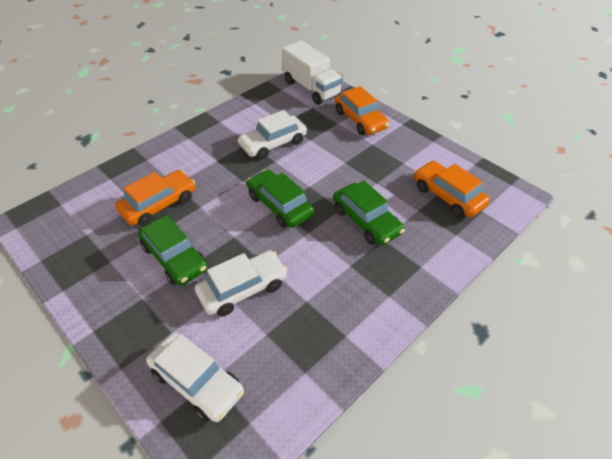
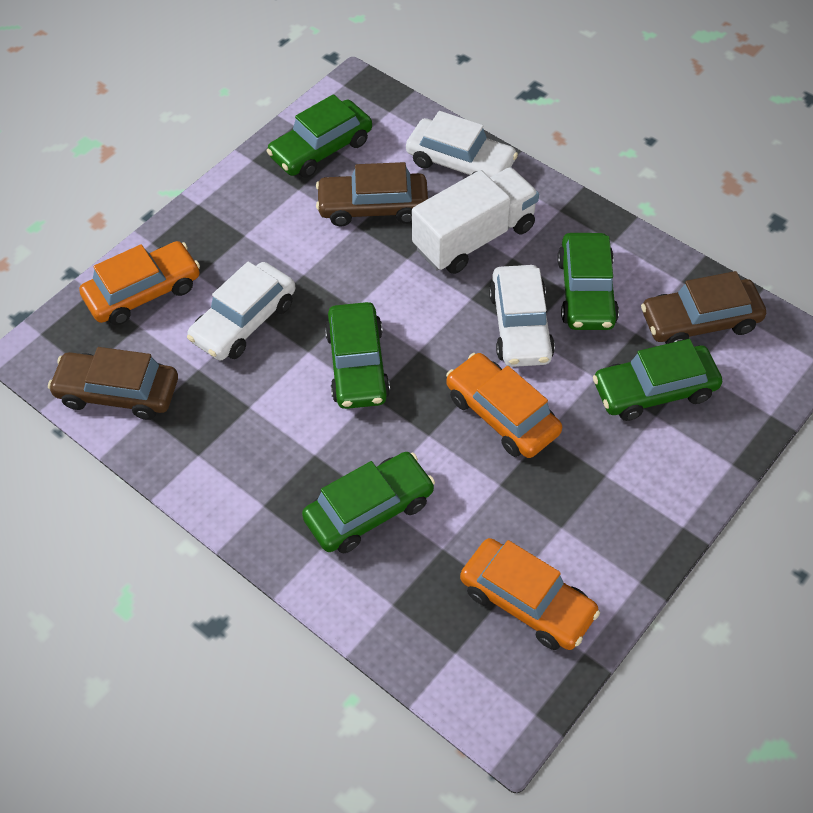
brown car: 0 -> 3
green car: 3 -> 5

